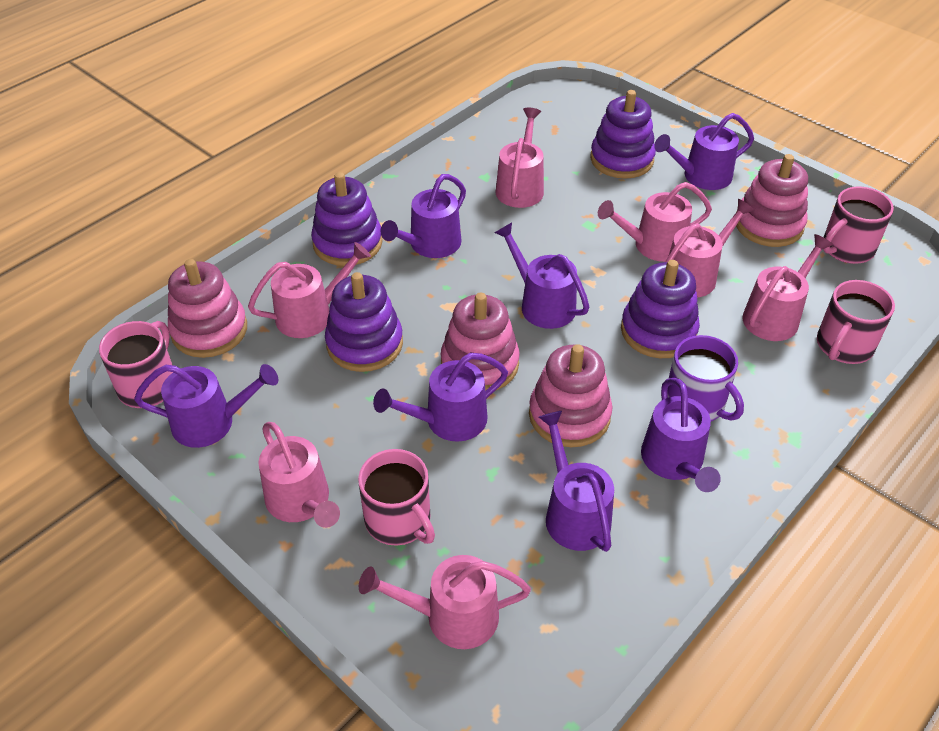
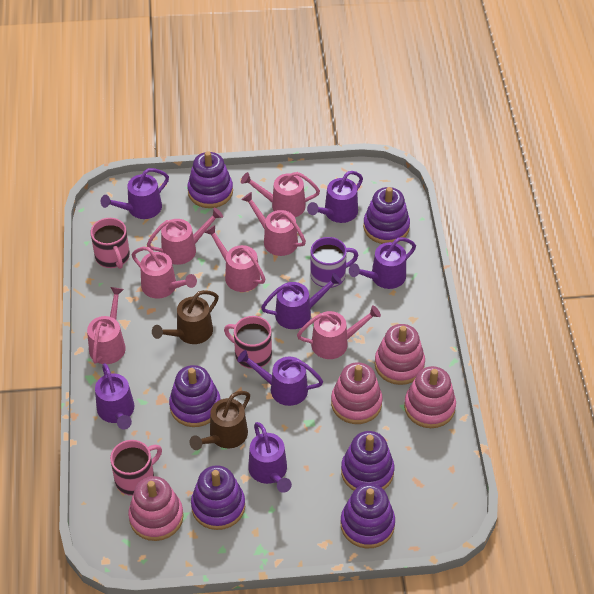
brown watering can: 0 -> 2
pink mug: 4 -> 3
purple stacking toy: 4 -> 6

